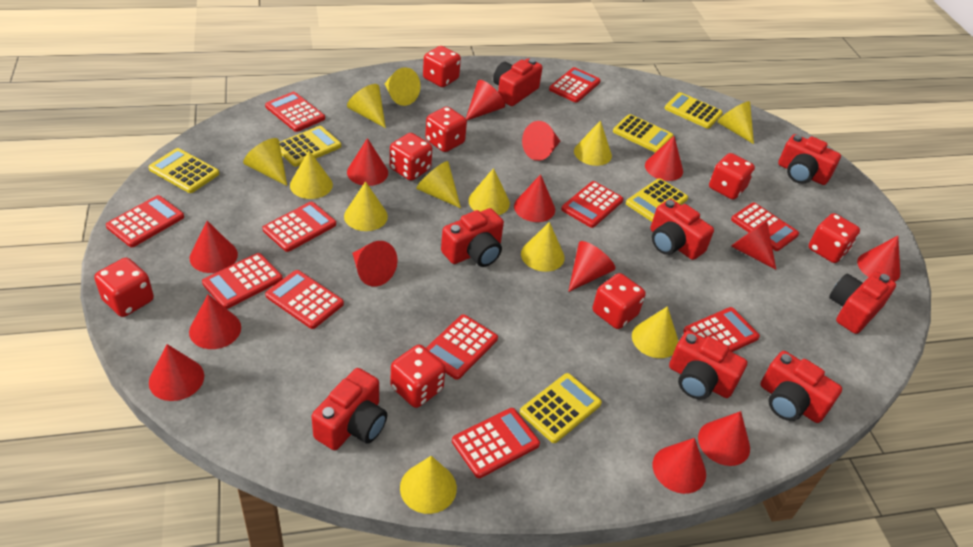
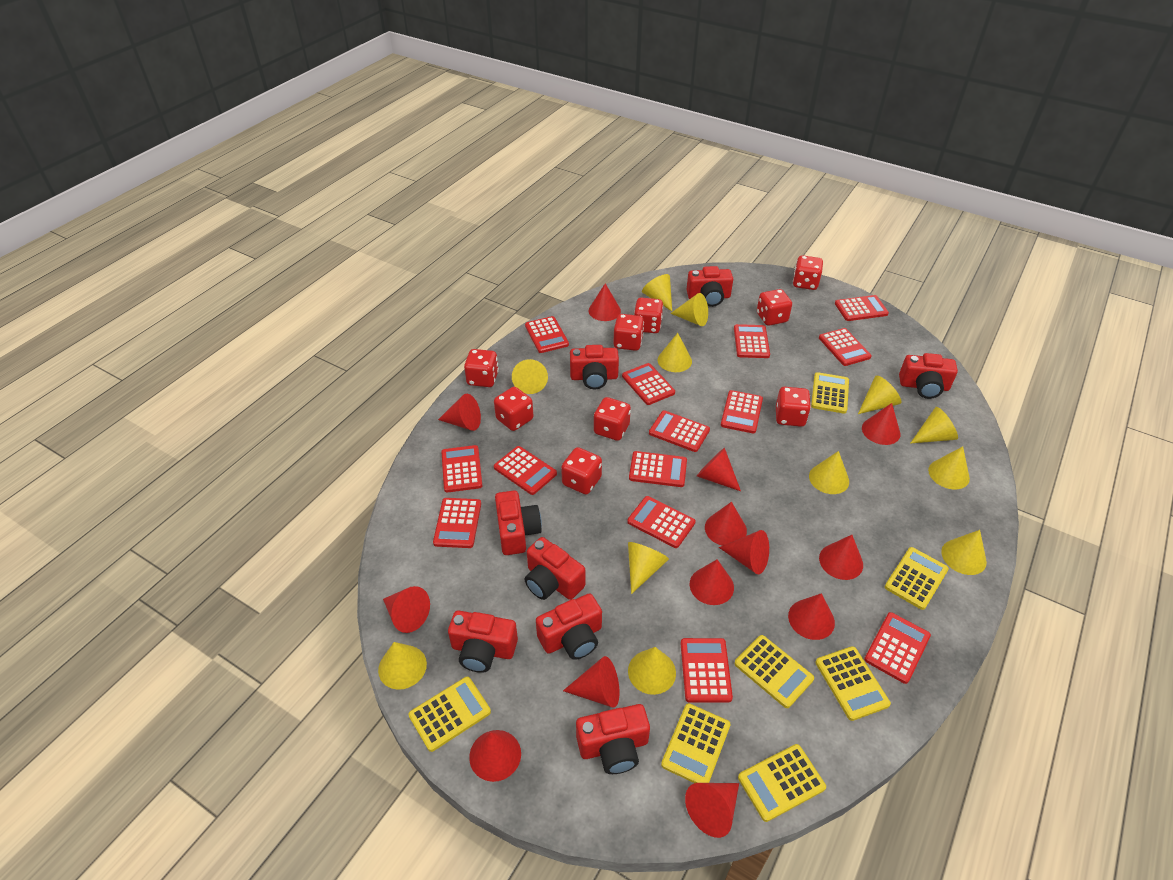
red calculator: 11 -> 14
red cone: 14 -> 13
red dice: 8 -> 9
yellow calculator: 6 -> 7

